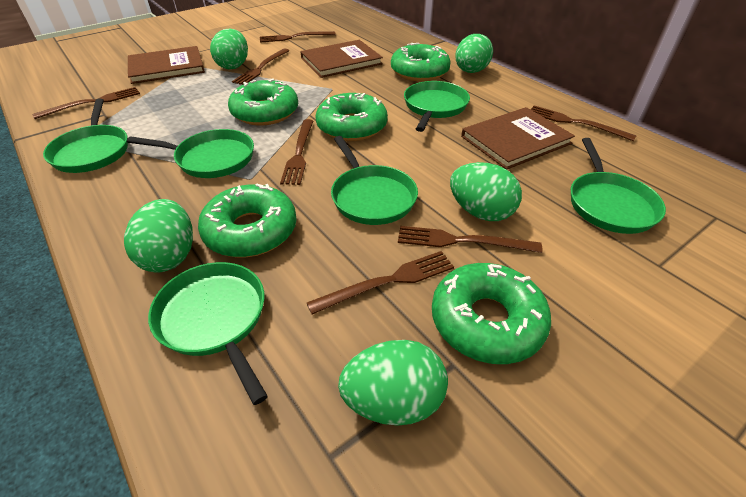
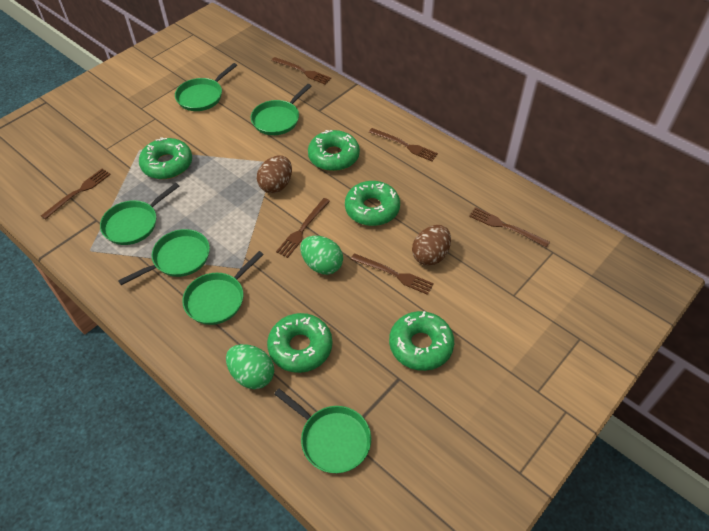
brown book: 3 -> 0
brown egg: 0 -> 2
brown fork: 7 -> 6
green egg: 5 -> 2

